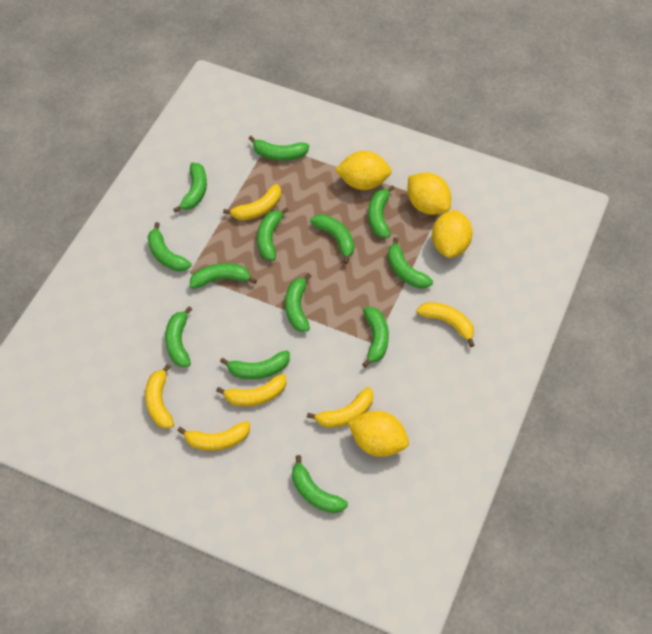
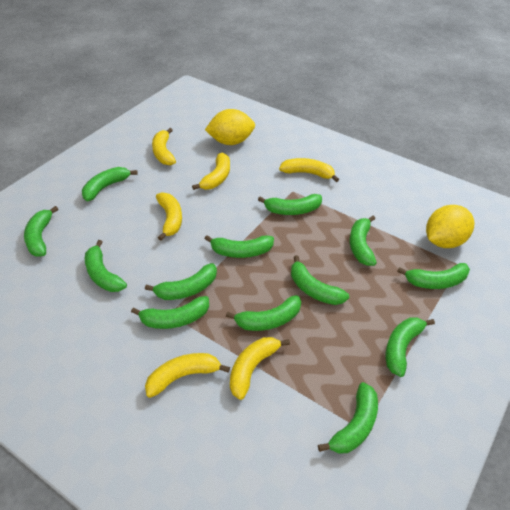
yellow lemon: 4 -> 2

